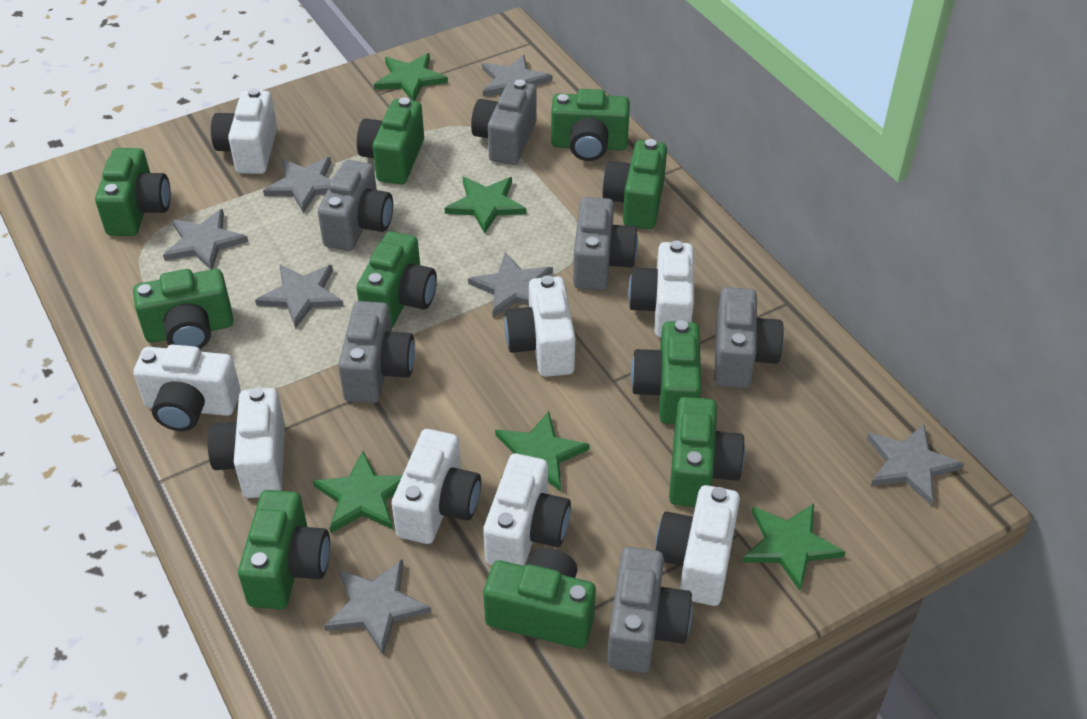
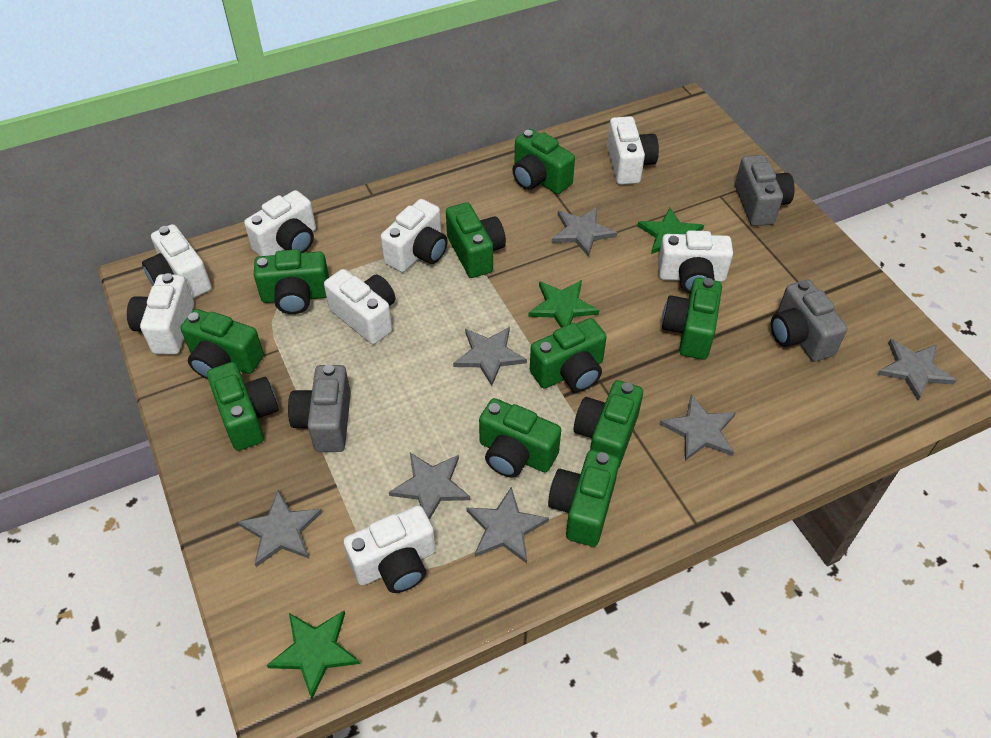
green star: 5 -> 3
grey camera: 6 -> 3

